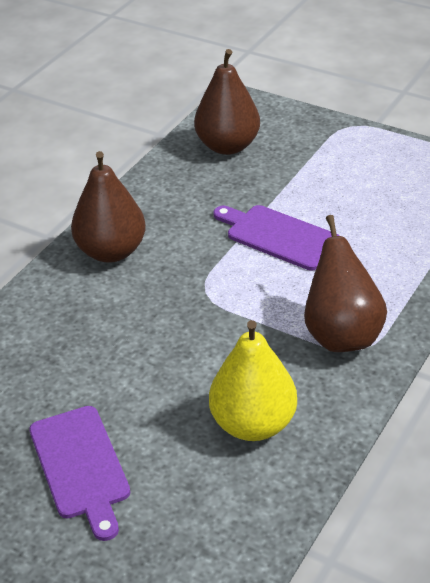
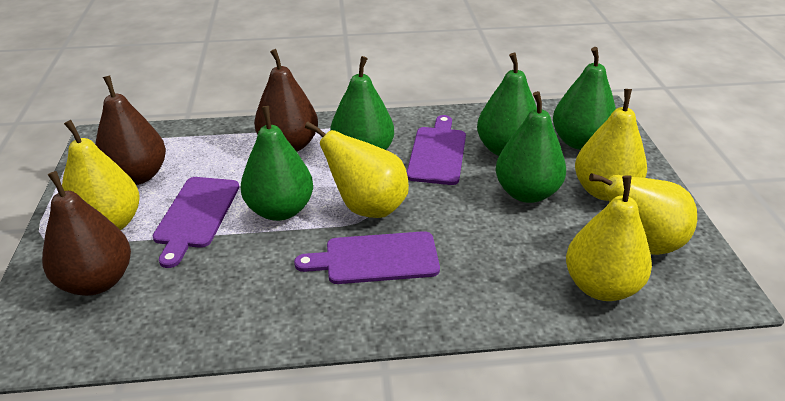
green pear: 0 -> 5
purple cutting board: 2 -> 3
yellow pear: 1 -> 5

